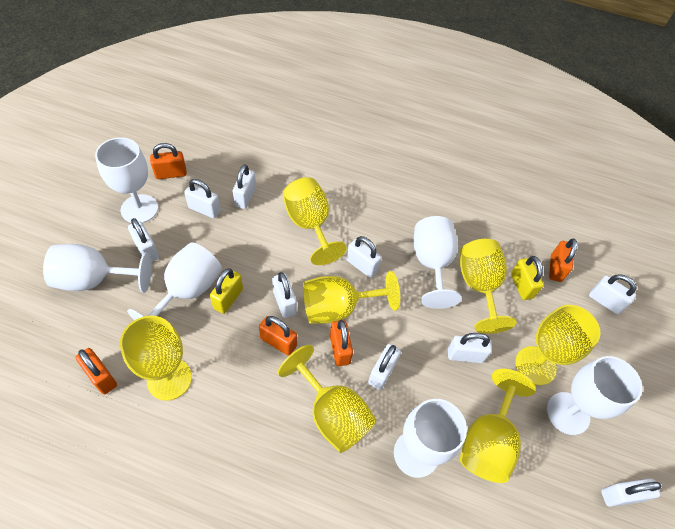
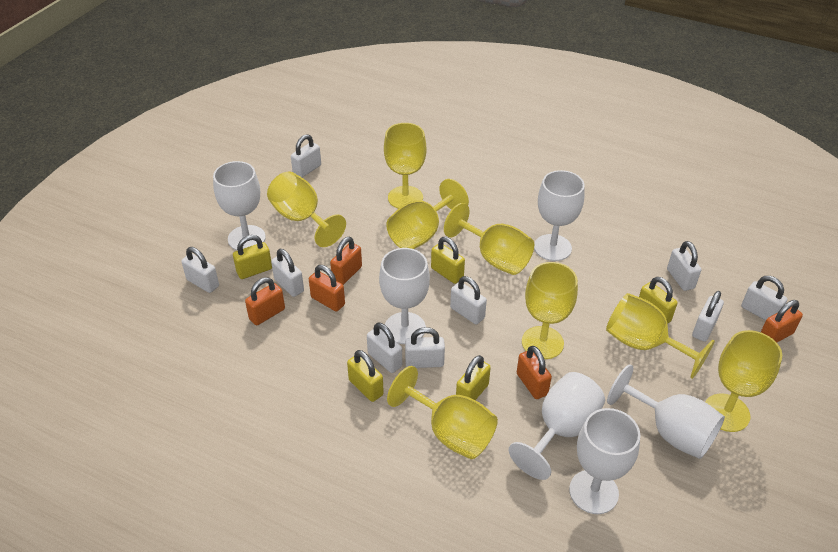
yellow goblet: 7 -> 8
yellow padlock: 2 -> 5

